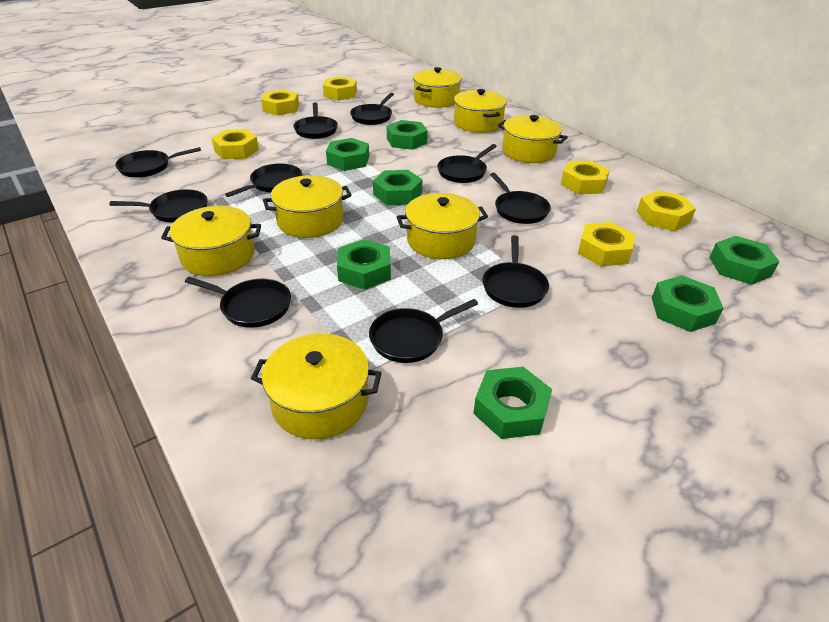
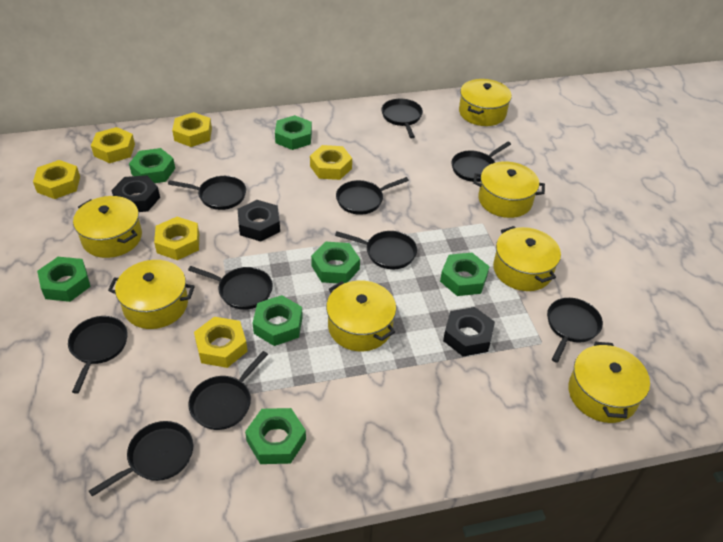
black nut: 0 -> 3

